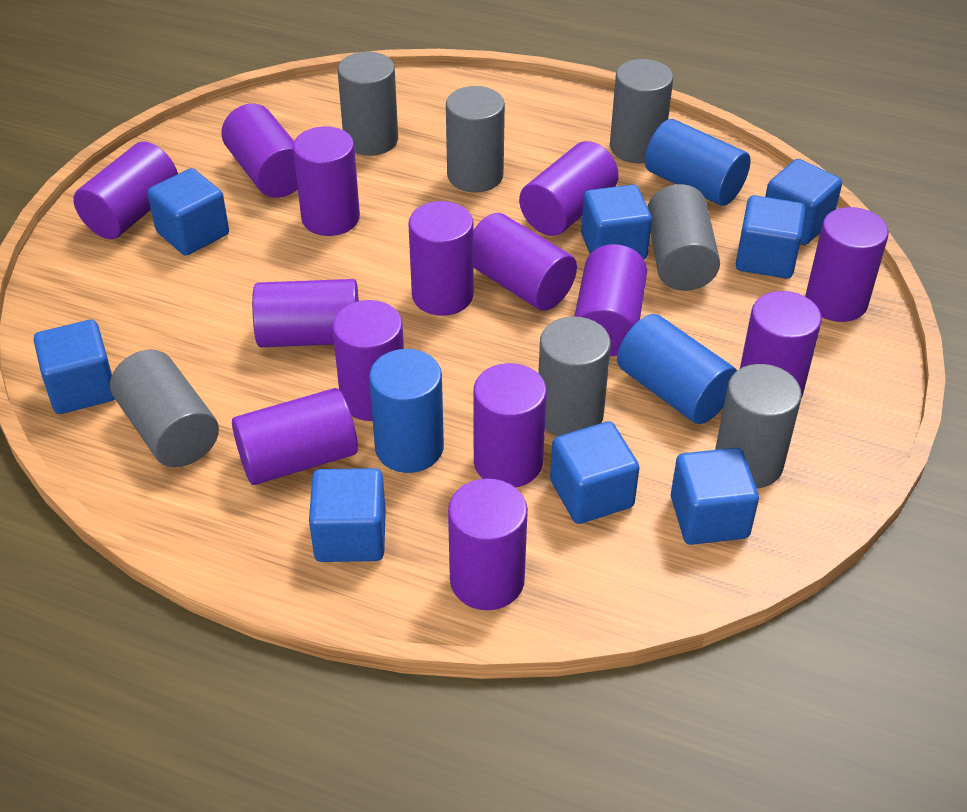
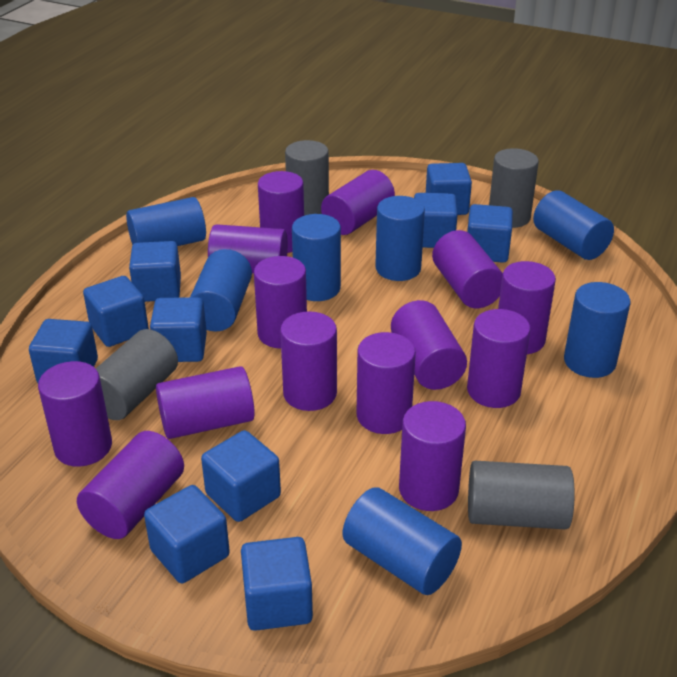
blue cube: 8 -> 10
blue cylinder: 3 -> 7
grey cylinder: 7 -> 4

